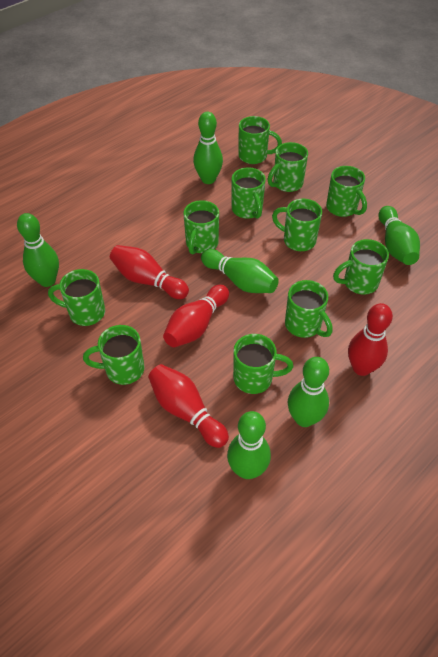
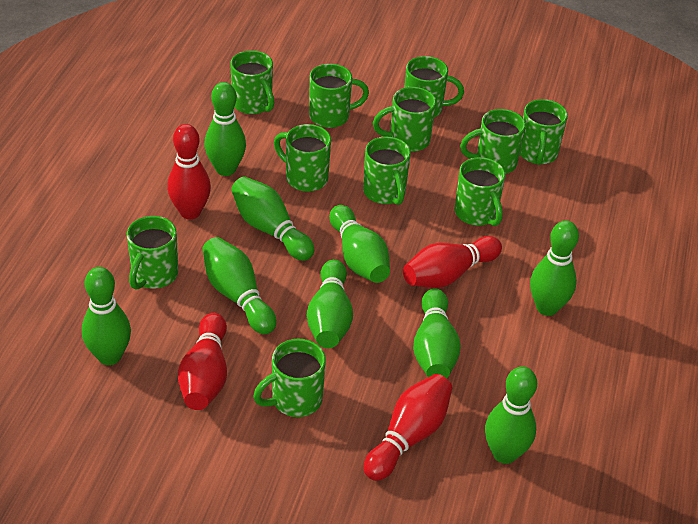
green bowling pin: 6 -> 9

